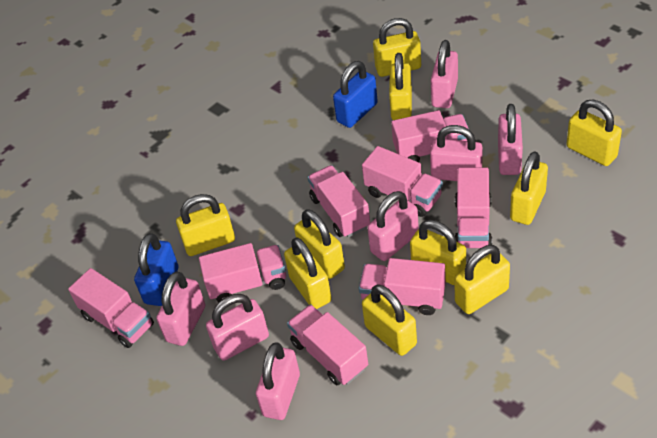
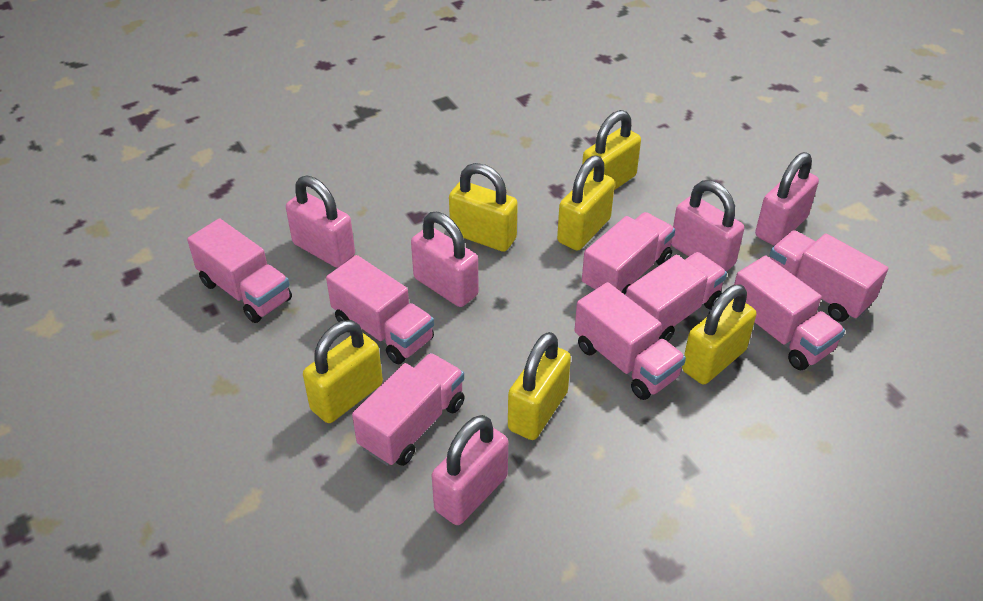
blue padlock: 2 -> 0
pink padlock: 7 -> 5
yellow padlock: 10 -> 6

